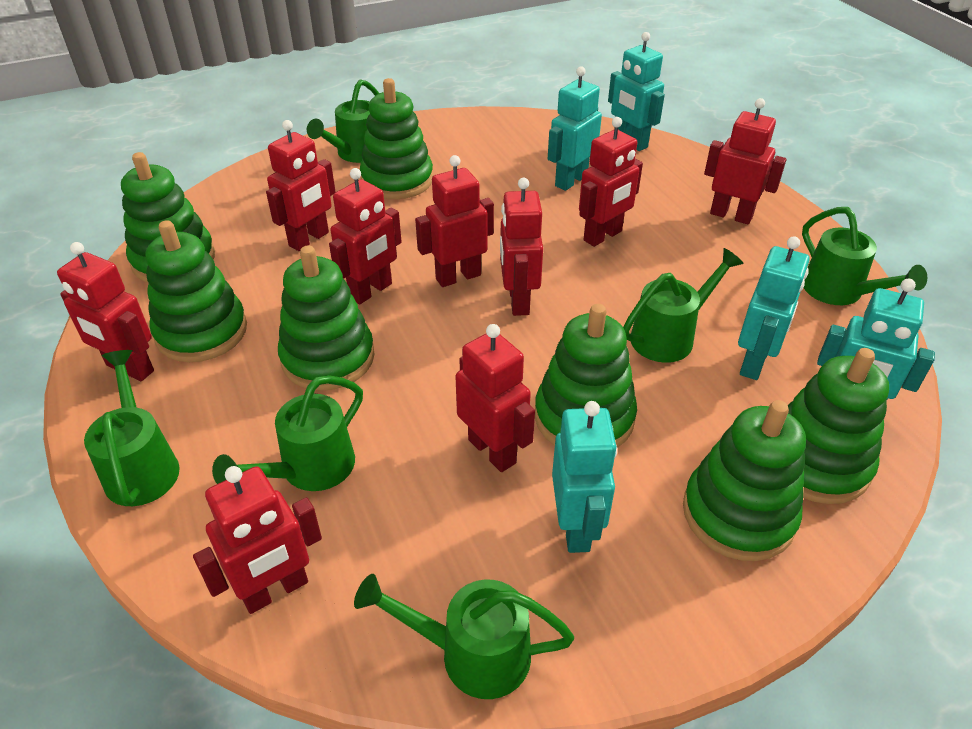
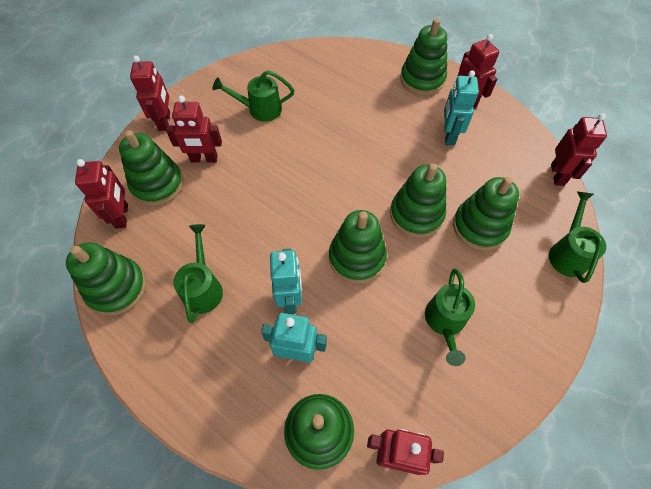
green watering can: 6 -> 4
red robot: 9 -> 6
turquoise robot: 5 -> 3

